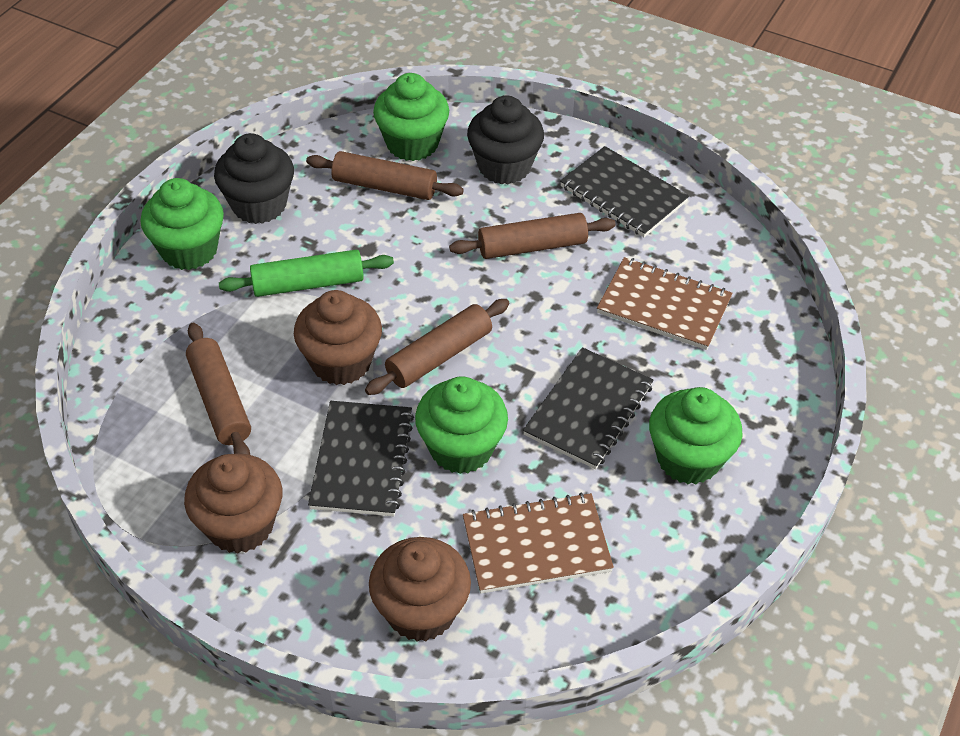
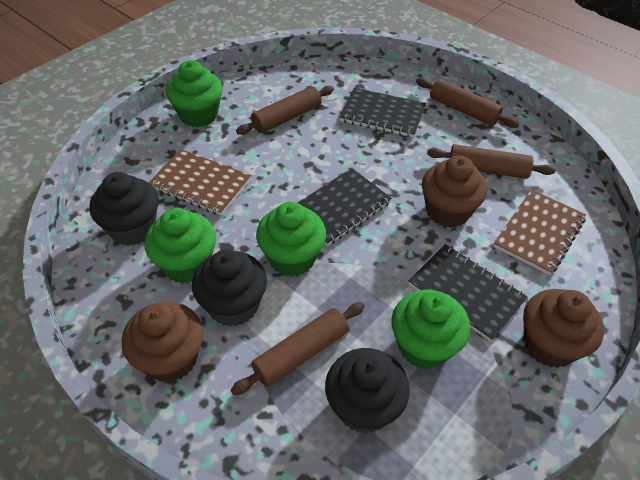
black cupcake: 2 -> 3
green rolling pin: 1 -> 0

